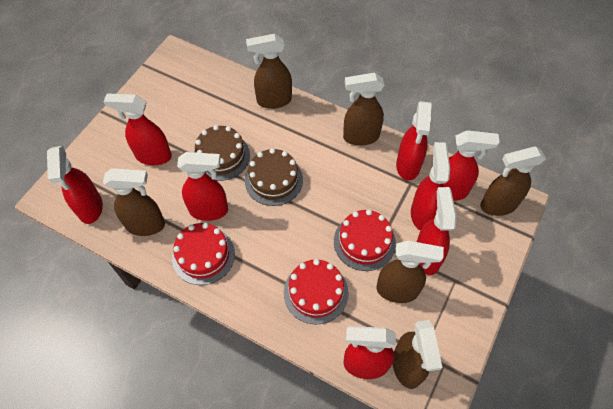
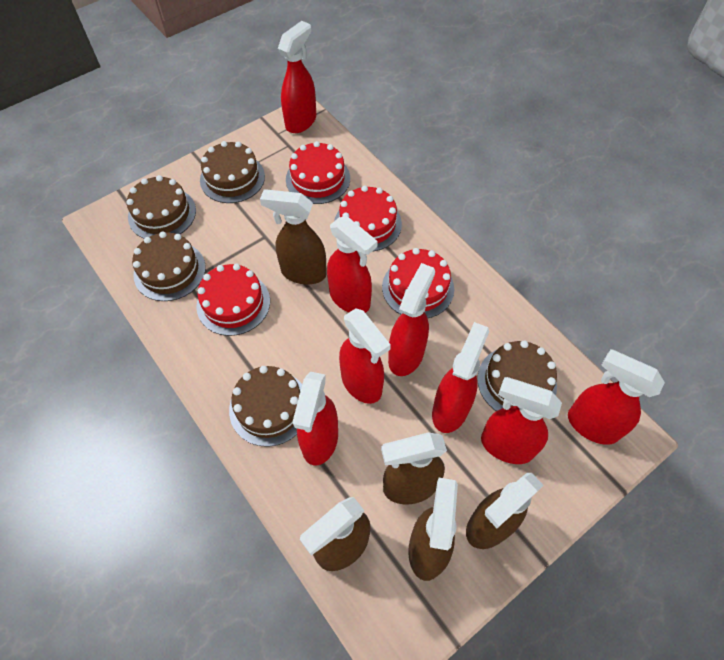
brown cake: 2 -> 5
brown spray bottle: 6 -> 5
red cake: 3 -> 4

